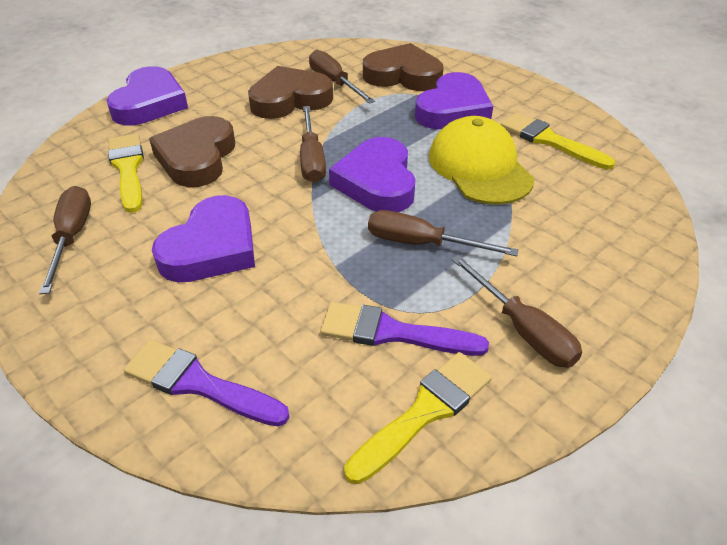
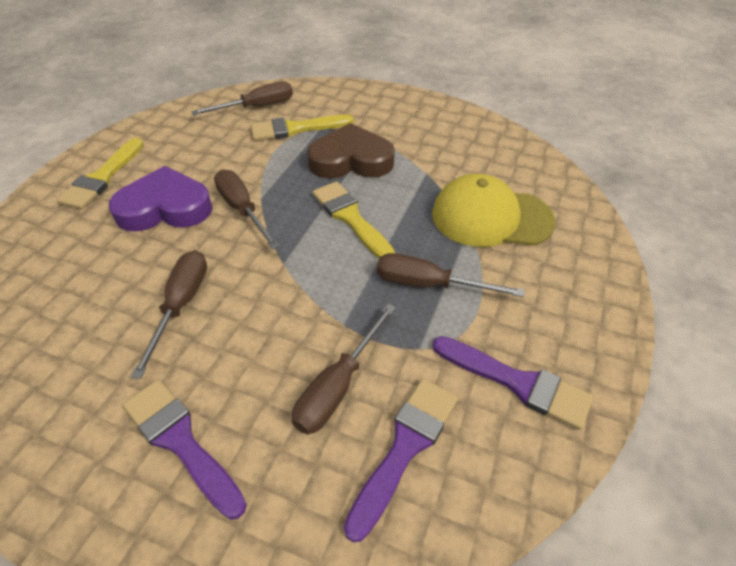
brown heart: 3 -> 1
purple brush: 2 -> 3
purple heart: 4 -> 1

